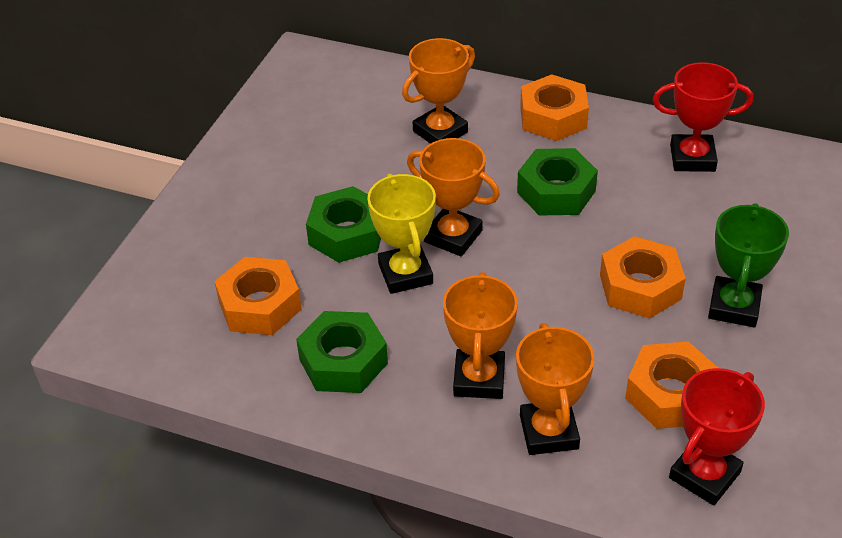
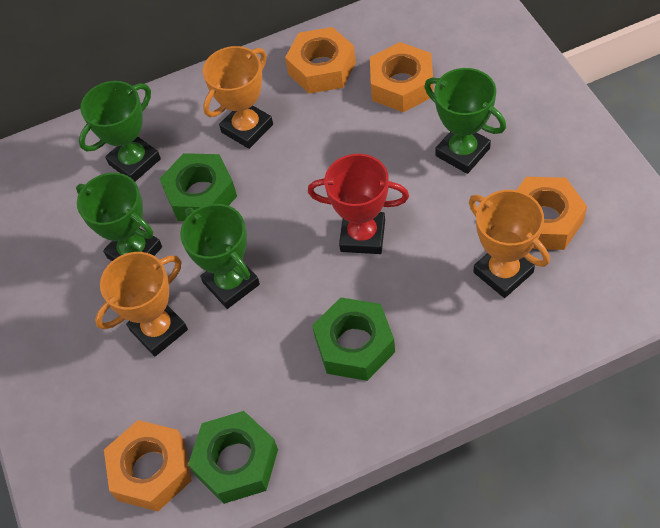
green trophy: 1 -> 4
orange trophy: 4 -> 3
red trophy: 2 -> 1
yellow trophy: 1 -> 0

